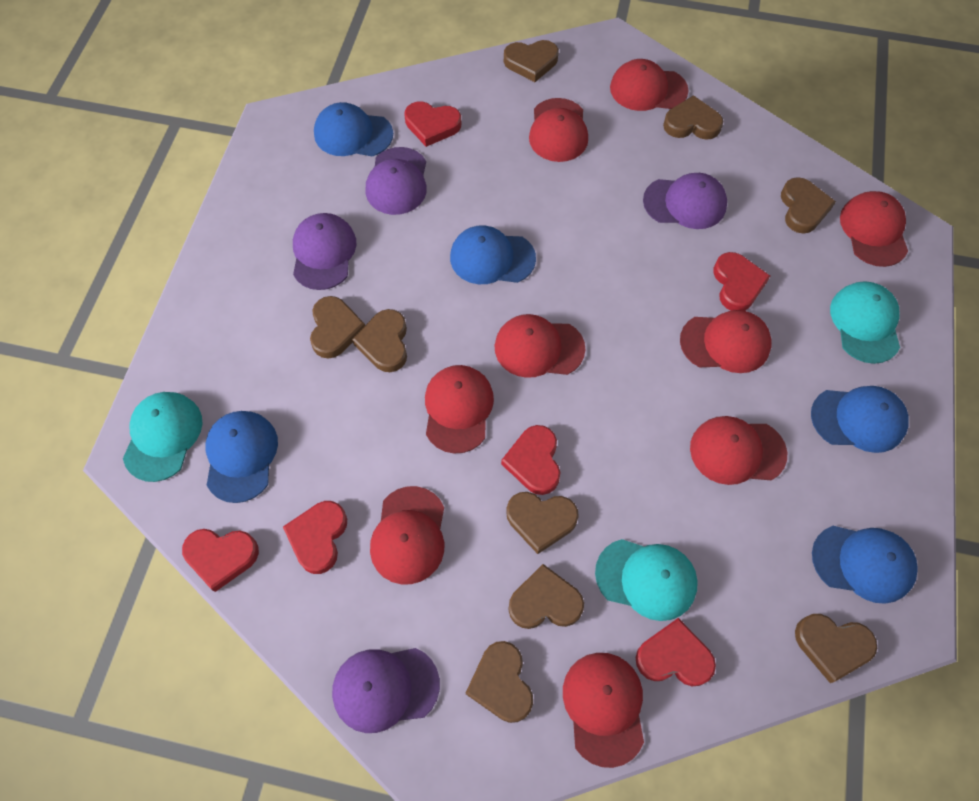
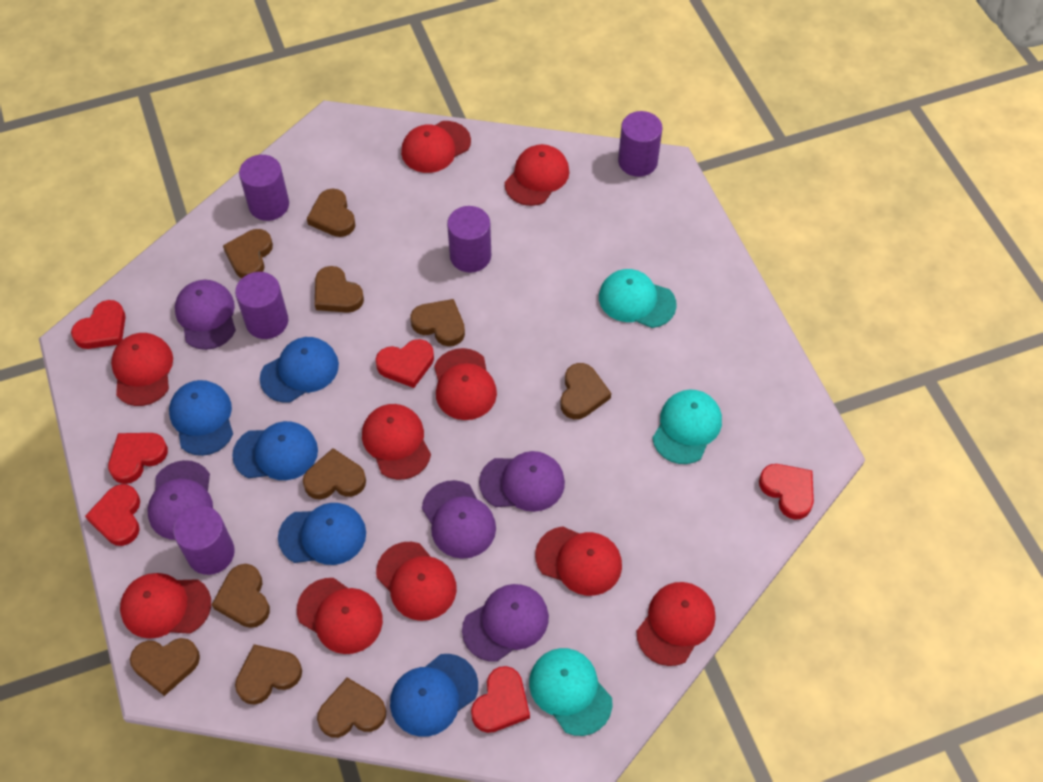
brown heart: 9 -> 10
purple cap: 4 -> 5
purple cylinder: 0 -> 5
red cap: 9 -> 10

